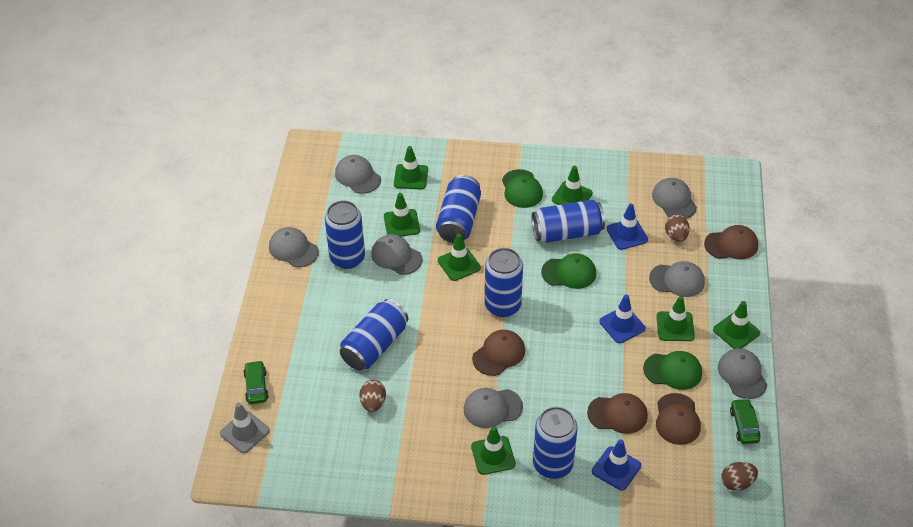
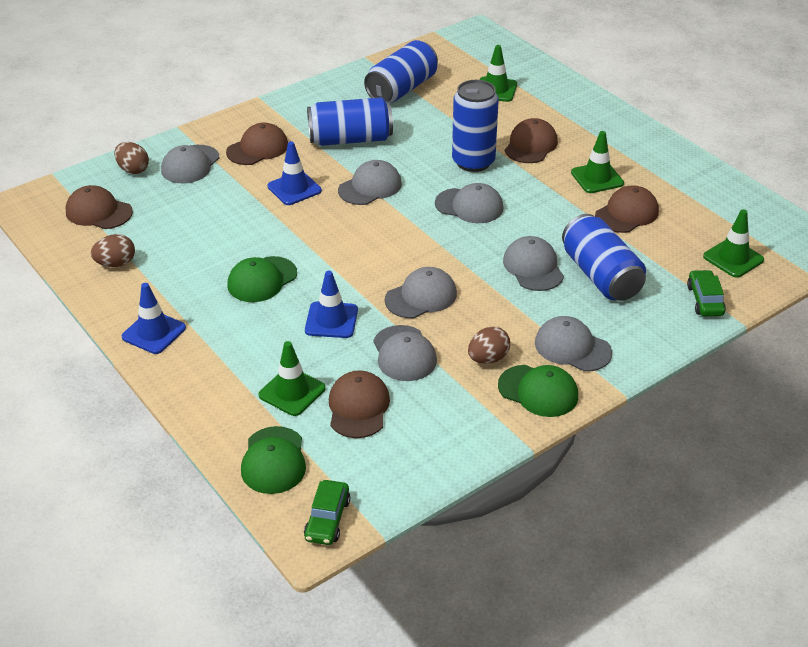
blue can: 6 -> 4
brown cap: 4 -> 5
green traffic cone: 7 -> 4
grey traffic cone: 1 -> 0

